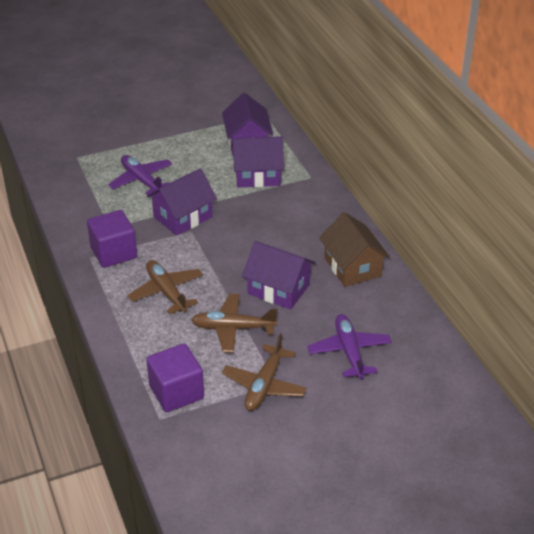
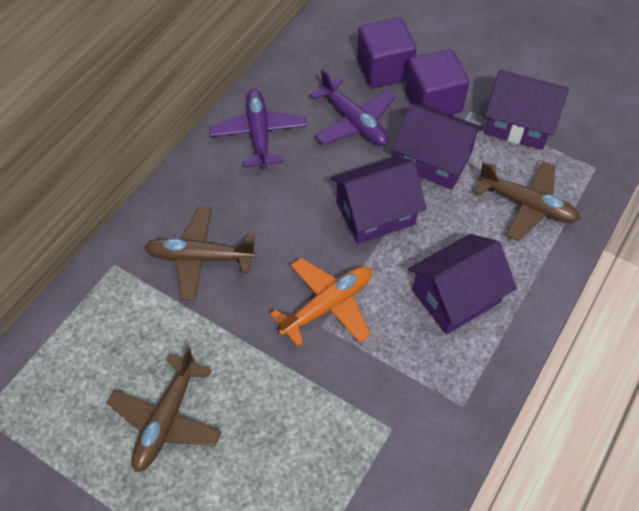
brown house: 1 -> 0
orange plane: 0 -> 1

